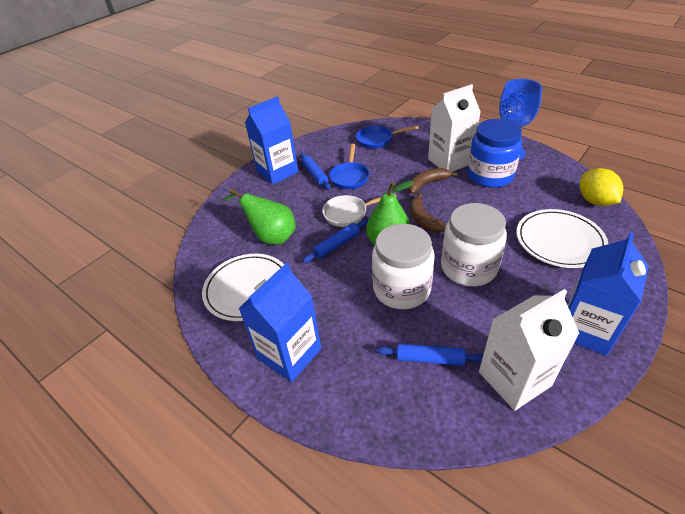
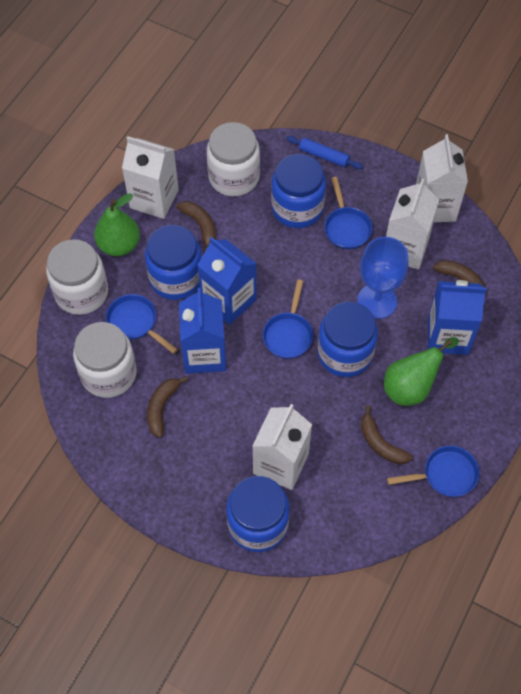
blue jar: 1 -> 4
blue pan: 2 -> 4
blue rolling pin: 3 -> 1
brown banana: 2 -> 4
white carton: 2 -> 4
white jar: 2 -> 3
white pan: 1 -> 0
white plate: 2 -> 0
yellow lemon: 1 -> 0

